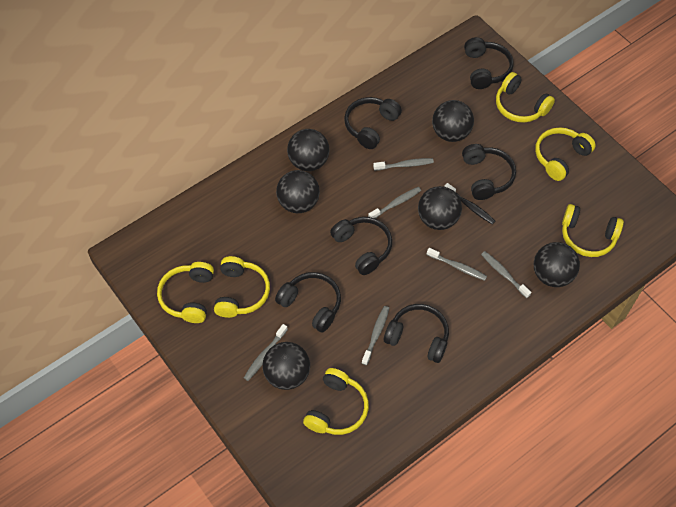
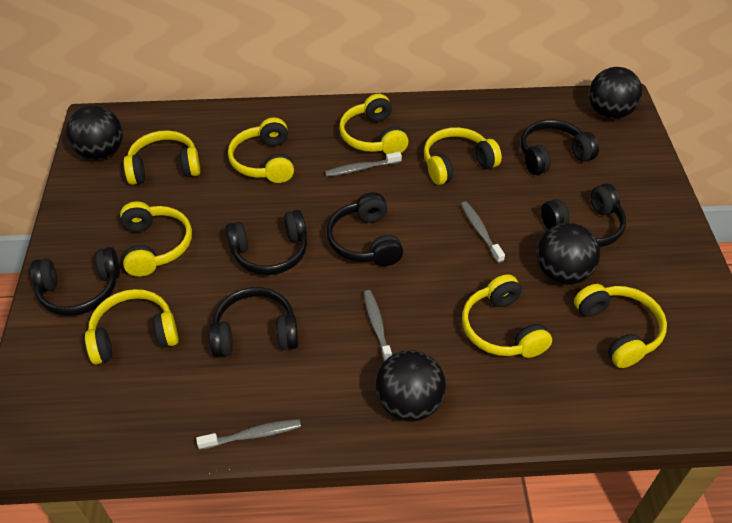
black ball: 6 -> 4
black toothbrush: 1 -> 0
grey toothbrush: 6 -> 4
yellow headphones: 6 -> 8

